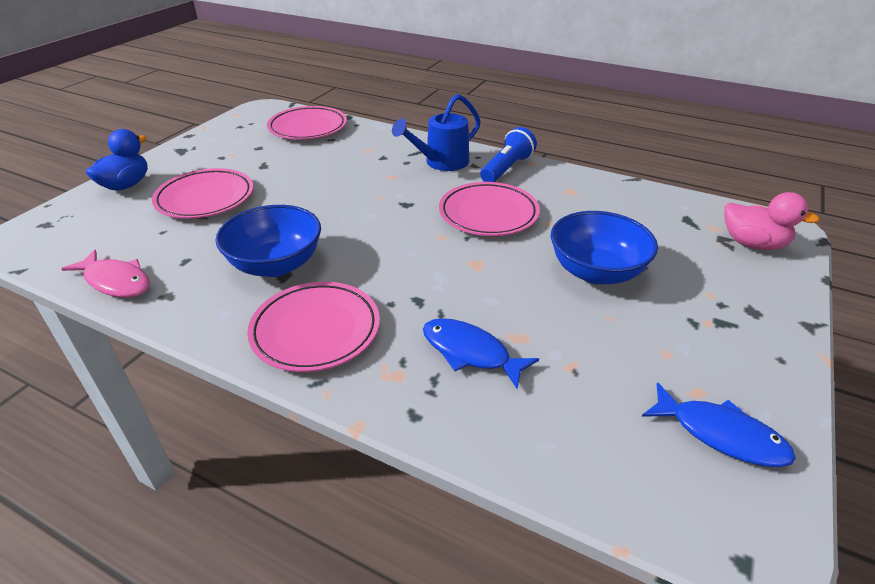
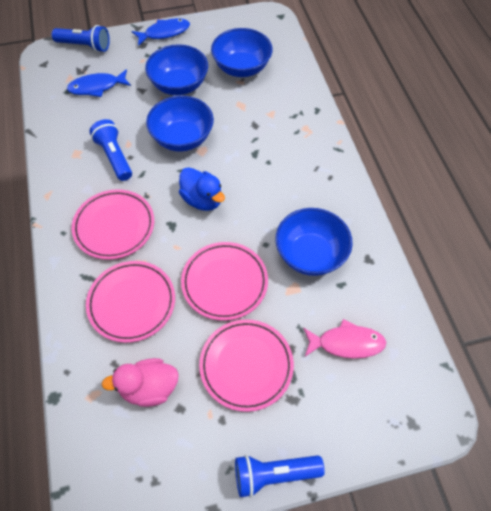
blue bowl: 2 -> 4
blue flashlight: 1 -> 3
blue watering can: 1 -> 0

